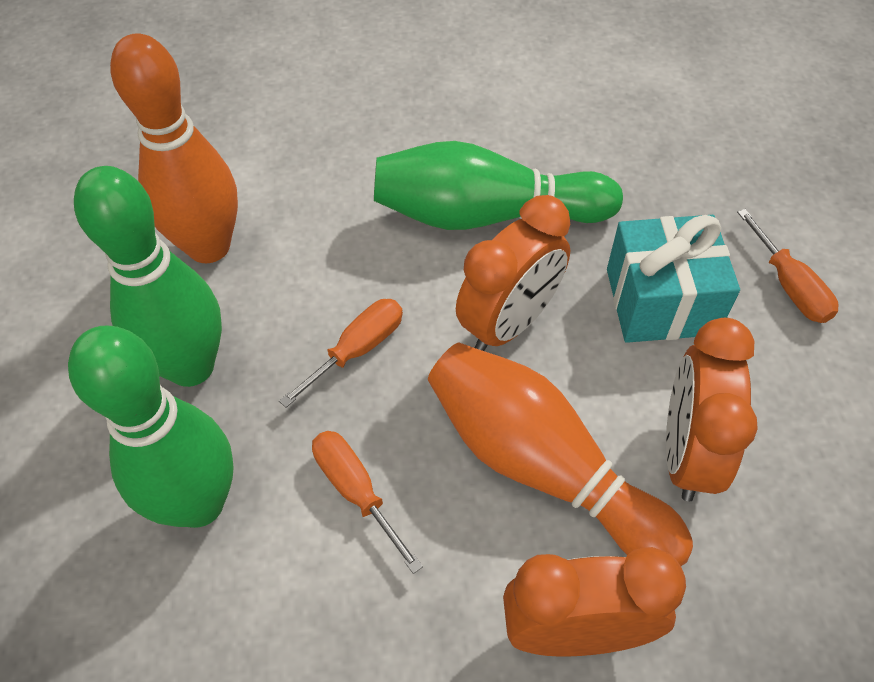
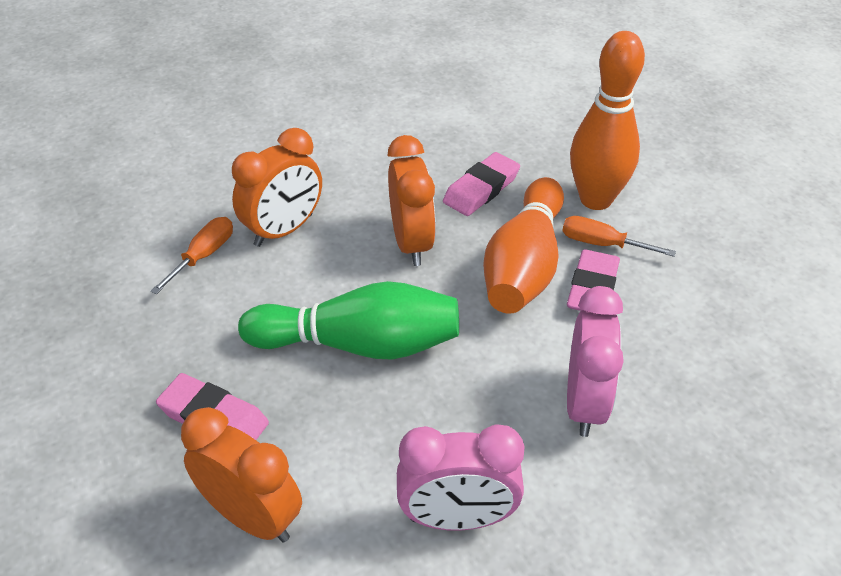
green bowling pin: 3 -> 1
orange screwdriver: 3 -> 2
pink clock: 0 -> 2
pink eraser: 0 -> 3
turquoise gift: 1 -> 0

